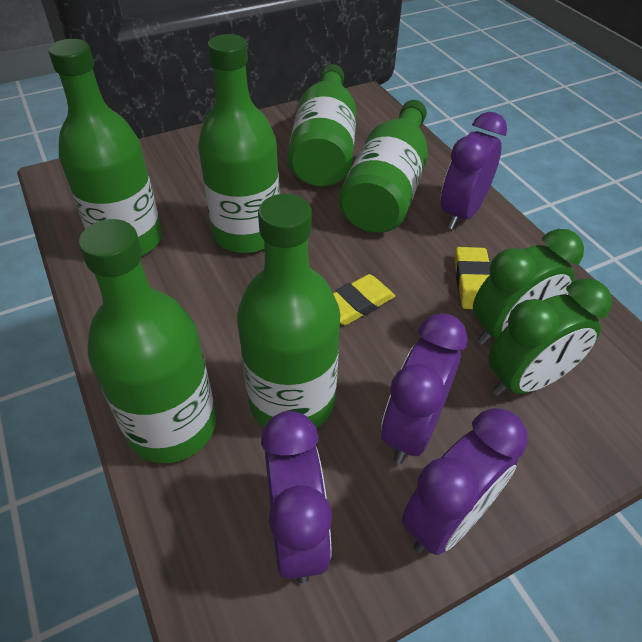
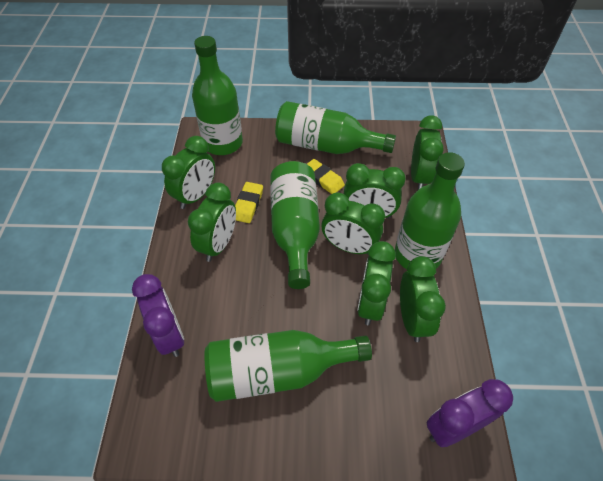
green bottle: 6 -> 5
green clock: 2 -> 7
purple clock: 4 -> 2

